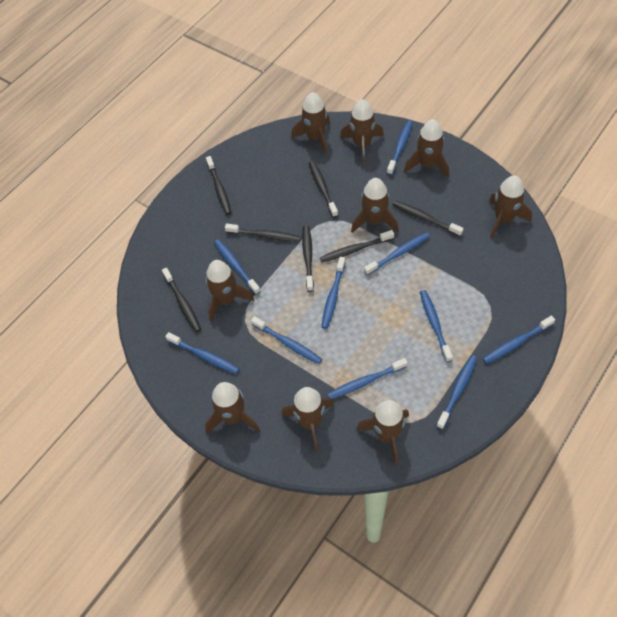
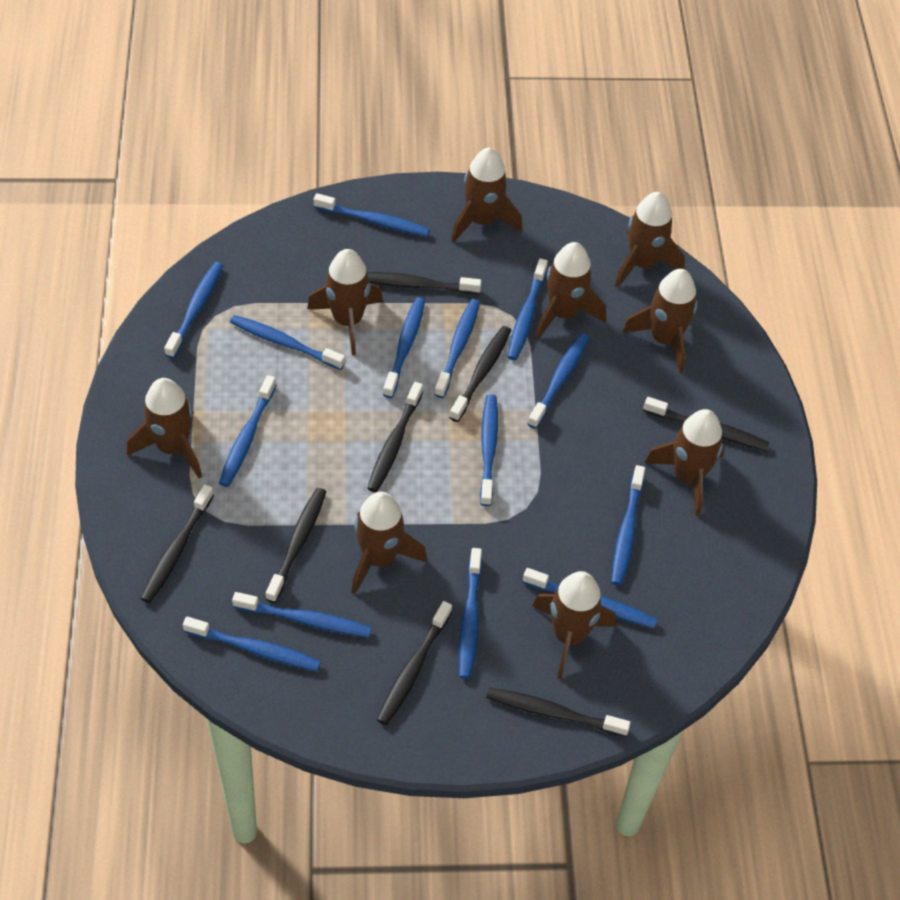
black toothbrush: 7 -> 8
blue toothbrush: 10 -> 14

